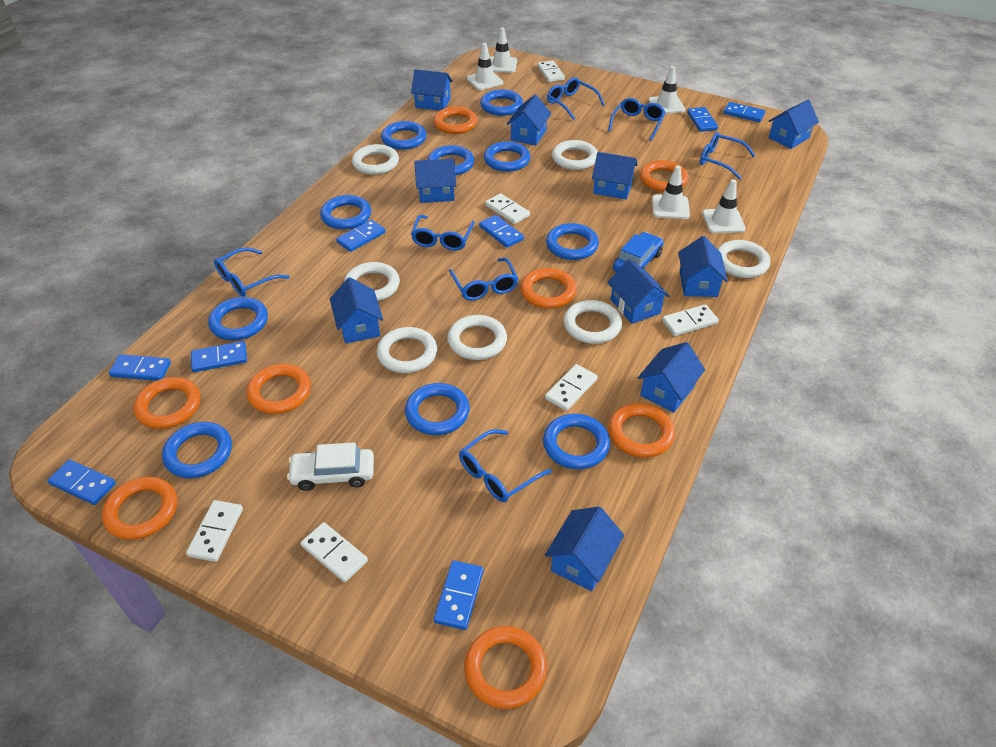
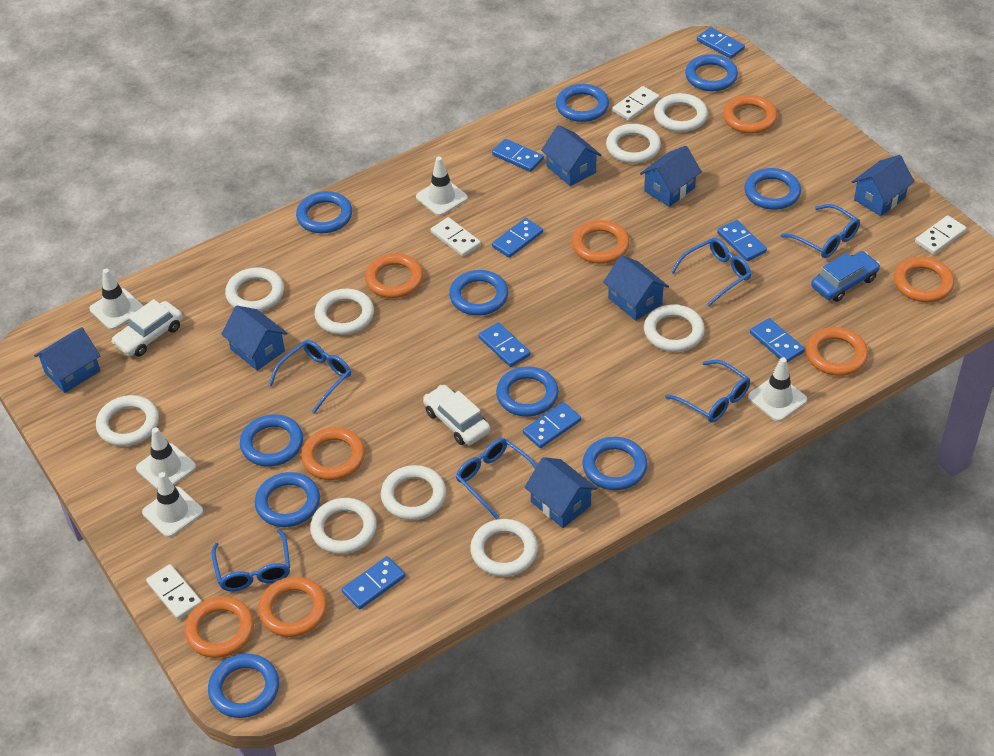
blue glasses: 7 -> 6
blue house: 10 -> 7
white car: 1 -> 2
white domino: 6 -> 4
white ring: 7 -> 9

